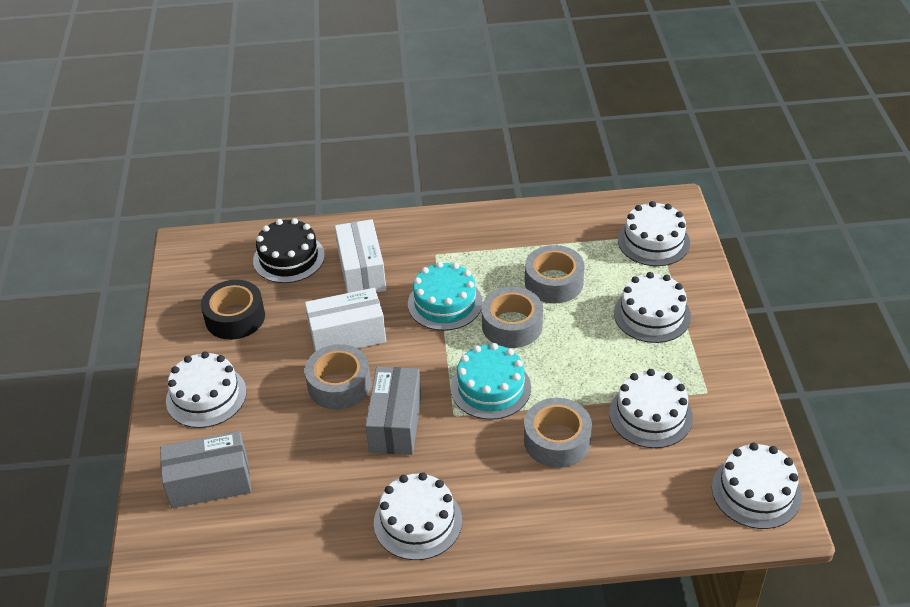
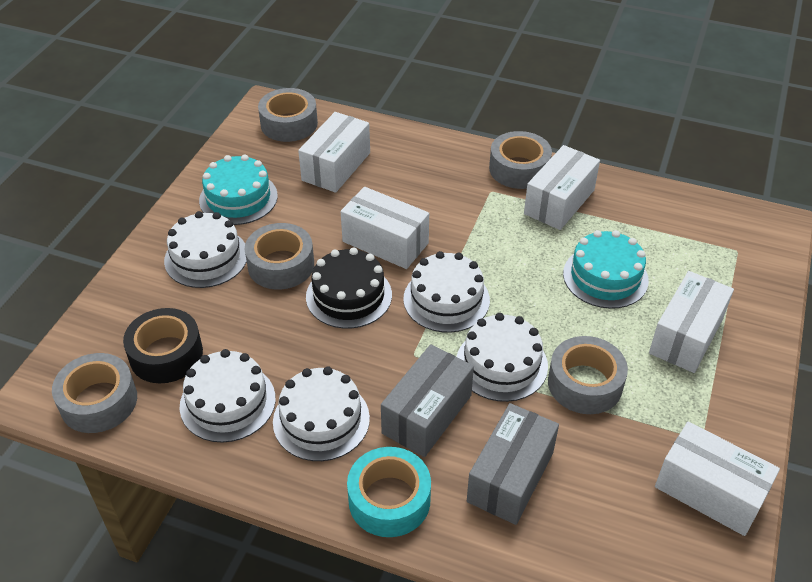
grey tape: 4 -> 5
turquoise tape: 0 -> 1
white box: 2 -> 5
white cake: 6 -> 5

